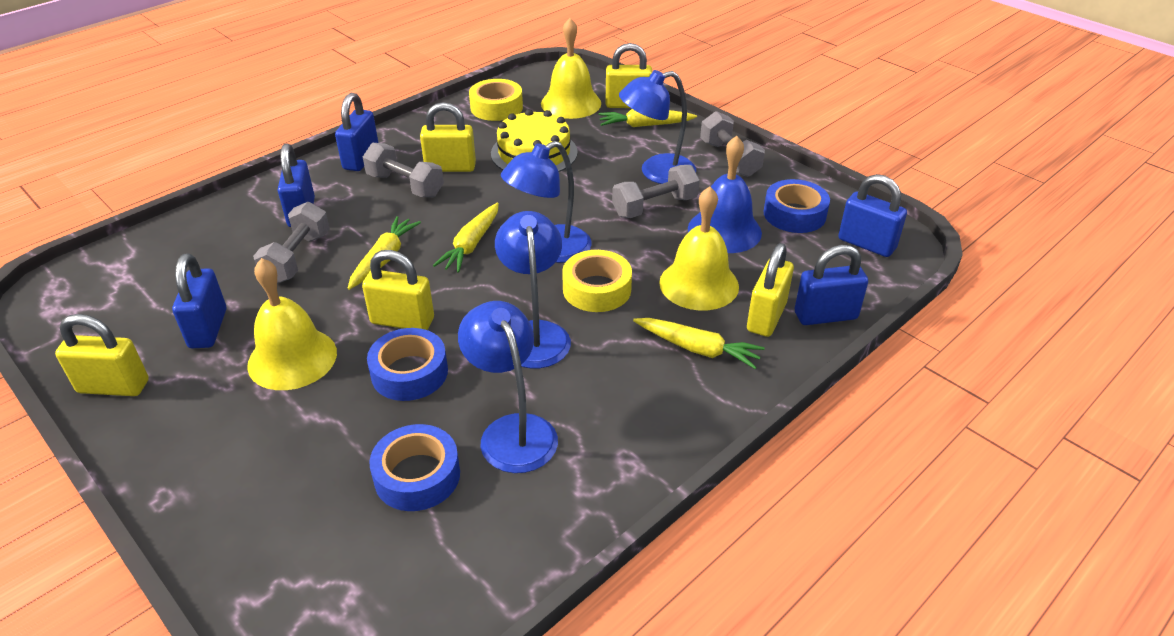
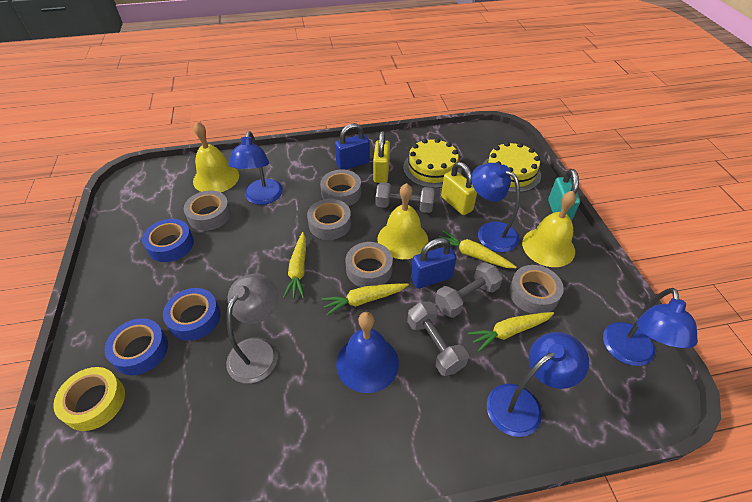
blue padlock: 5 -> 2
grey dumbbell: 4 -> 3
grey lamp: 0 -> 1
grey tape: 0 -> 5
turquoise padlock: 0 -> 1
yellow cake: 1 -> 2
yellow padlock: 5 -> 2
yellow tape: 2 -> 1

